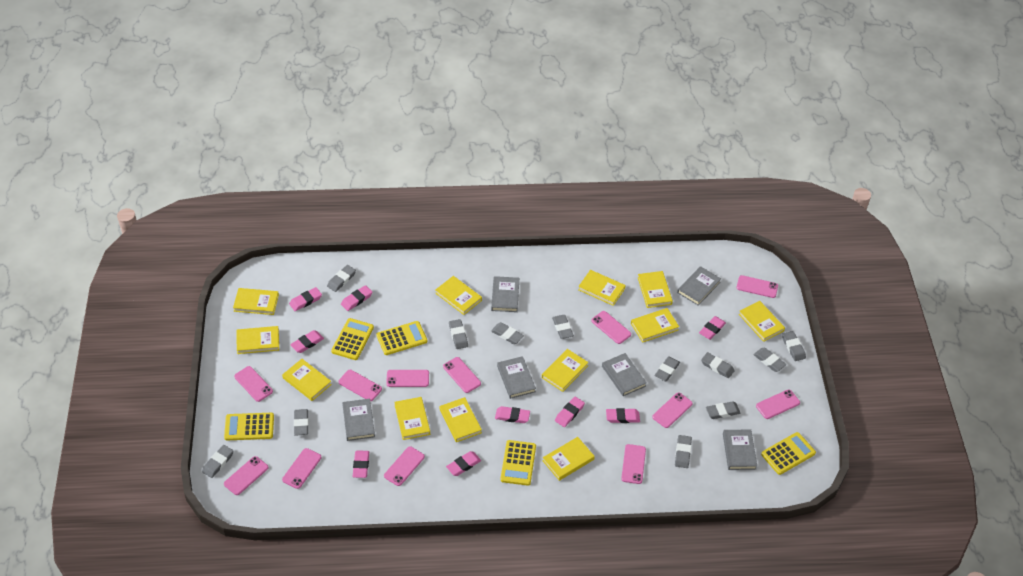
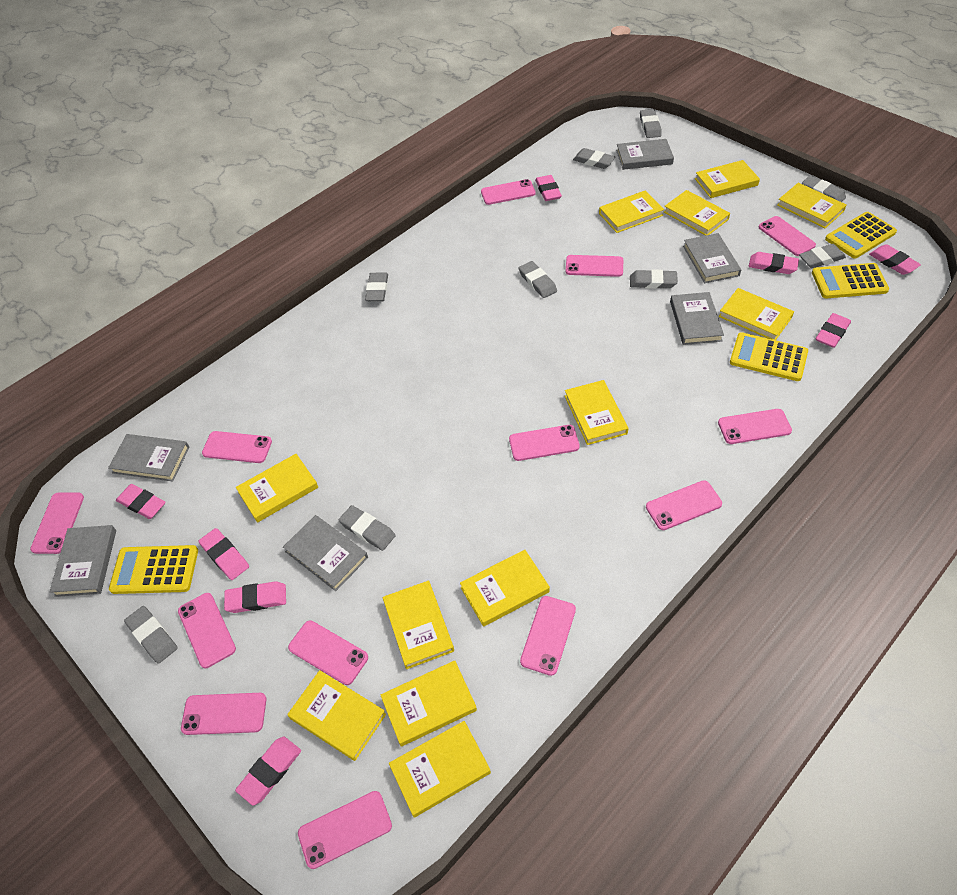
grey eraser: 12 -> 9
pink eraser: 9 -> 8
pink phone: 12 -> 13
yellow calculator: 5 -> 4

